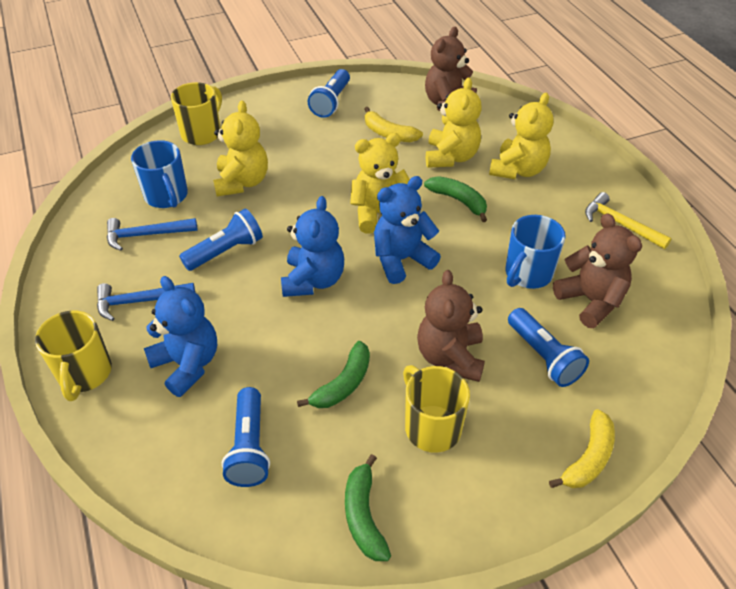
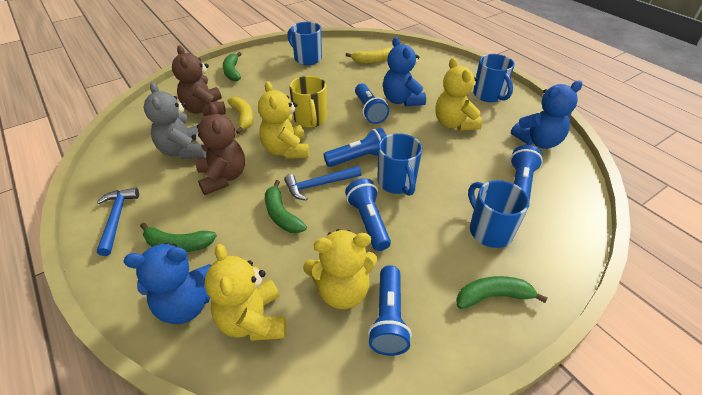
blue flashlight: 4 -> 5
blue mug: 2 -> 4
brown teddy bear: 3 -> 2
green banana: 3 -> 4
grey teddy bear: 0 -> 1
yellow hammer: 1 -> 0
yellow mug: 3 -> 1

